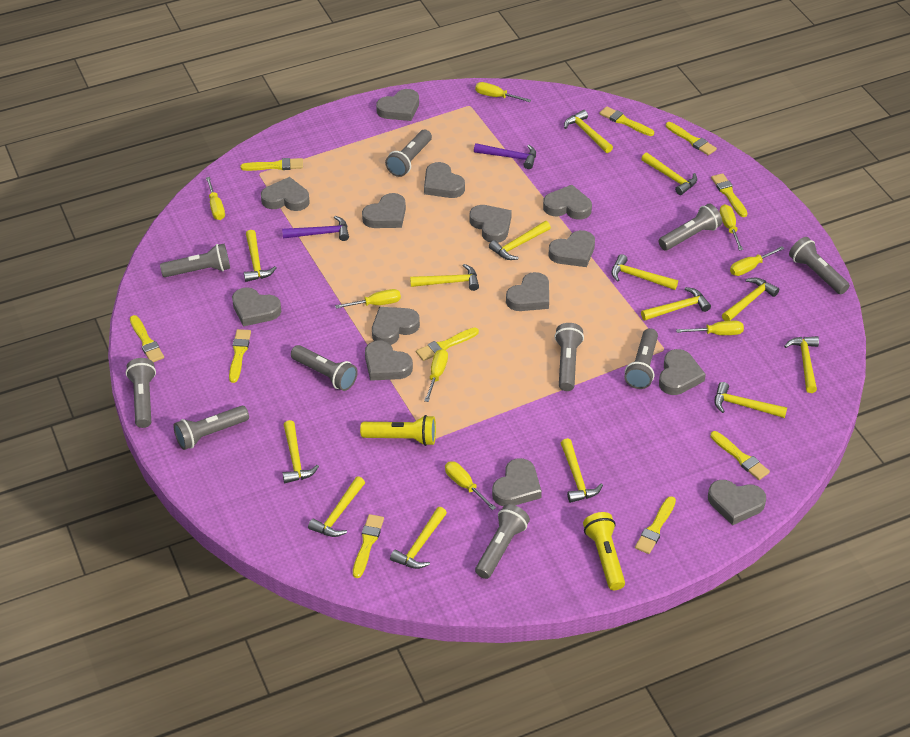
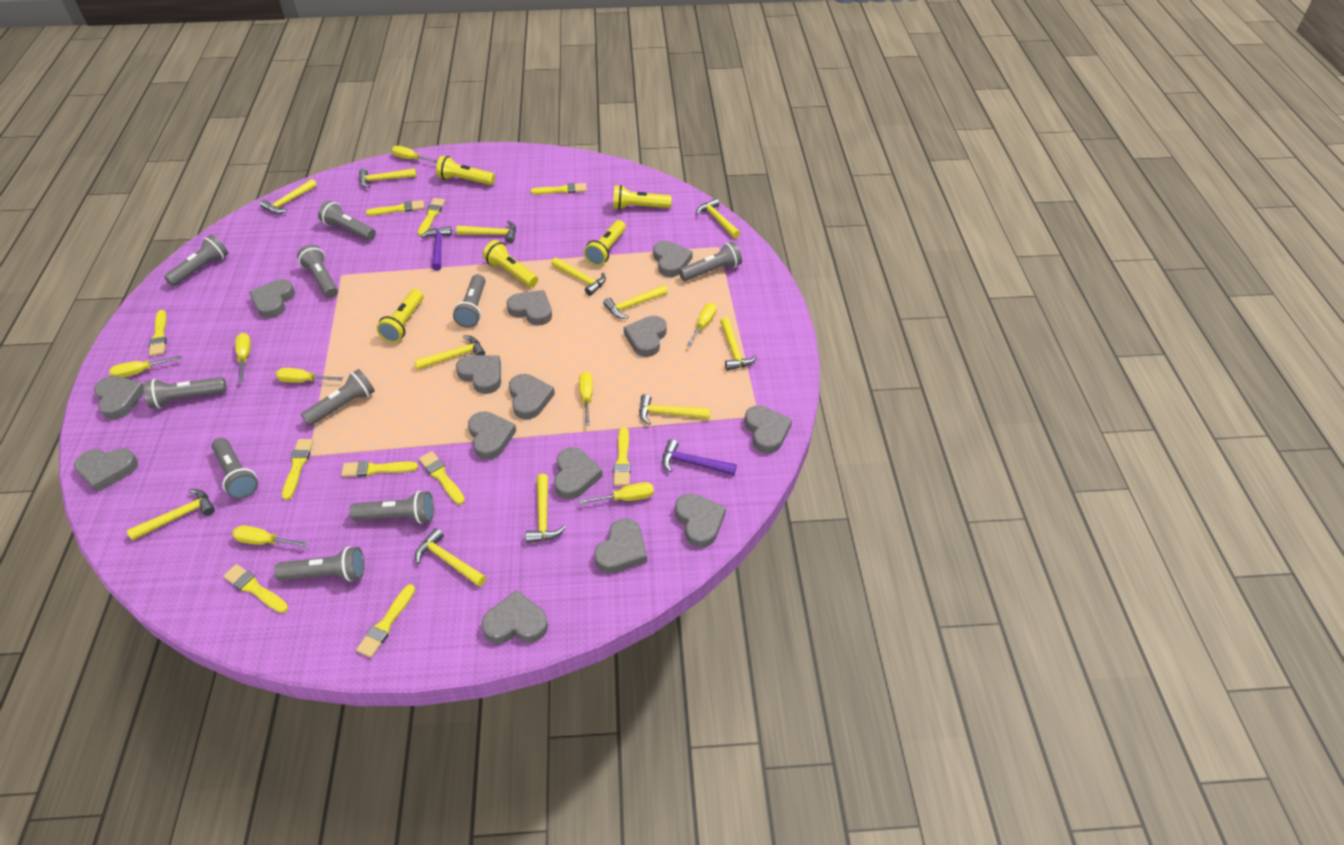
yellow flashlight: 2 -> 5
yellow hammer: 14 -> 12

